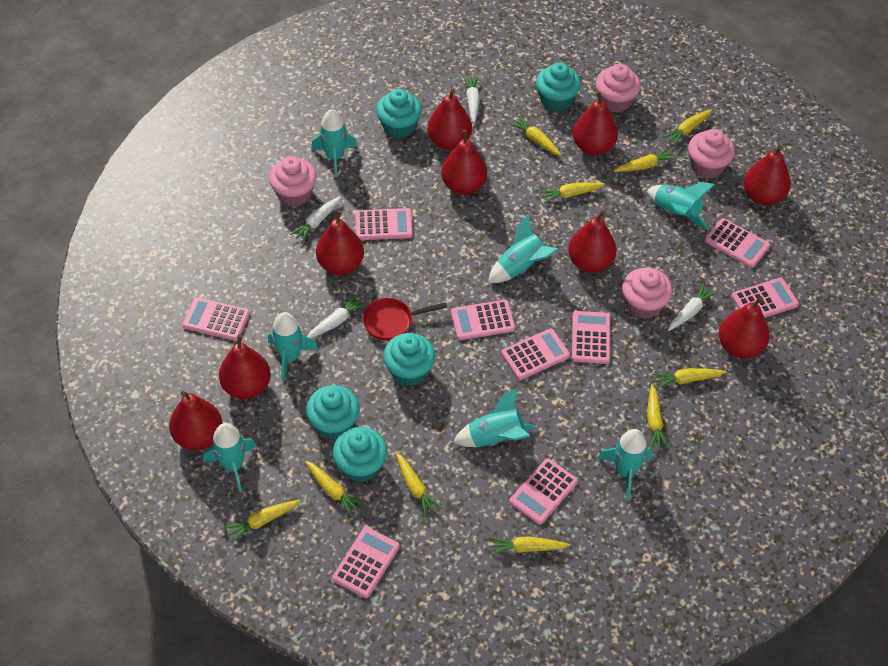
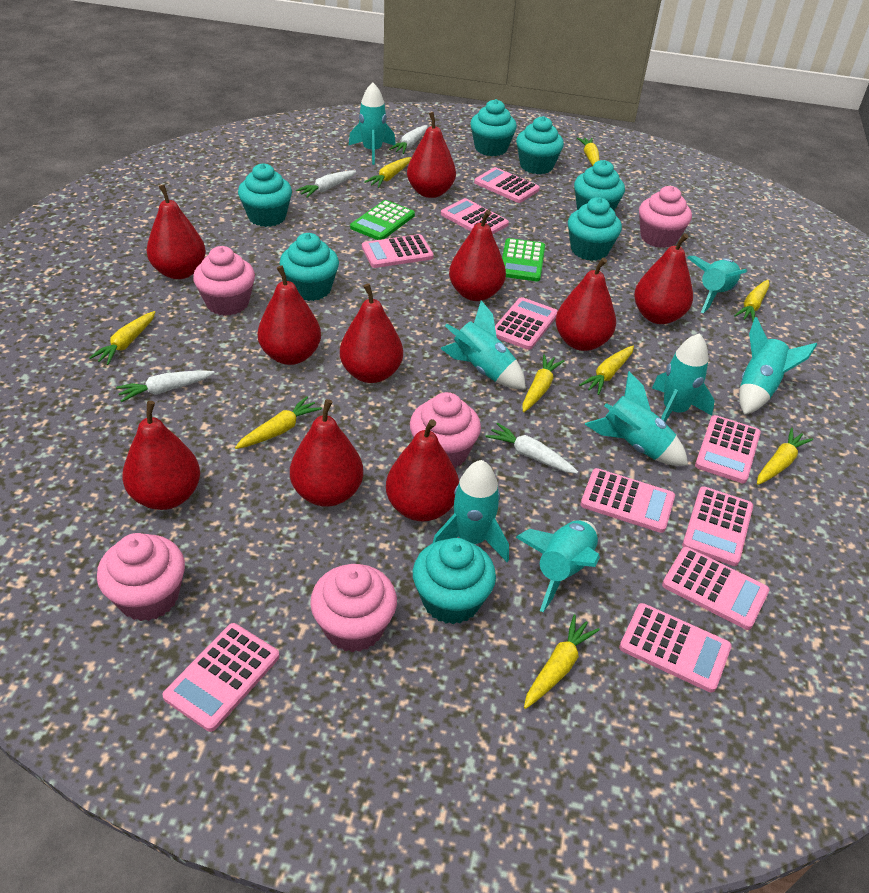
green calculator: 0 -> 2
pink calculator: 9 -> 10
pink cupcake: 4 -> 5
red pan: 1 -> 0
red pear: 9 -> 10
turquoise cupcake: 5 -> 7
turquoise rocket: 7 -> 8
yellow carrot: 10 -> 9

